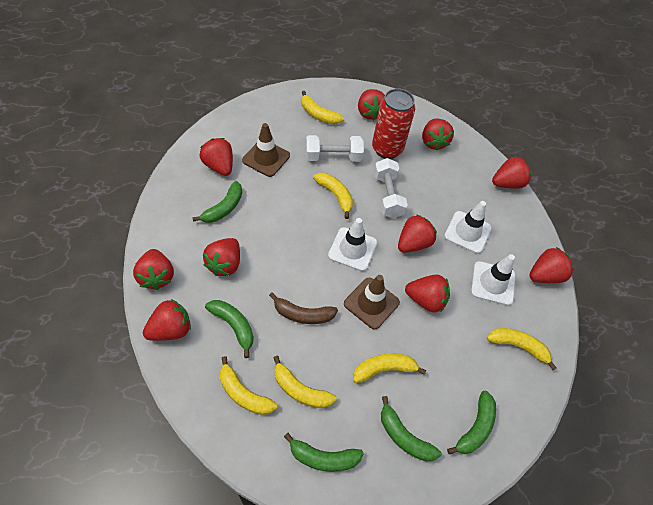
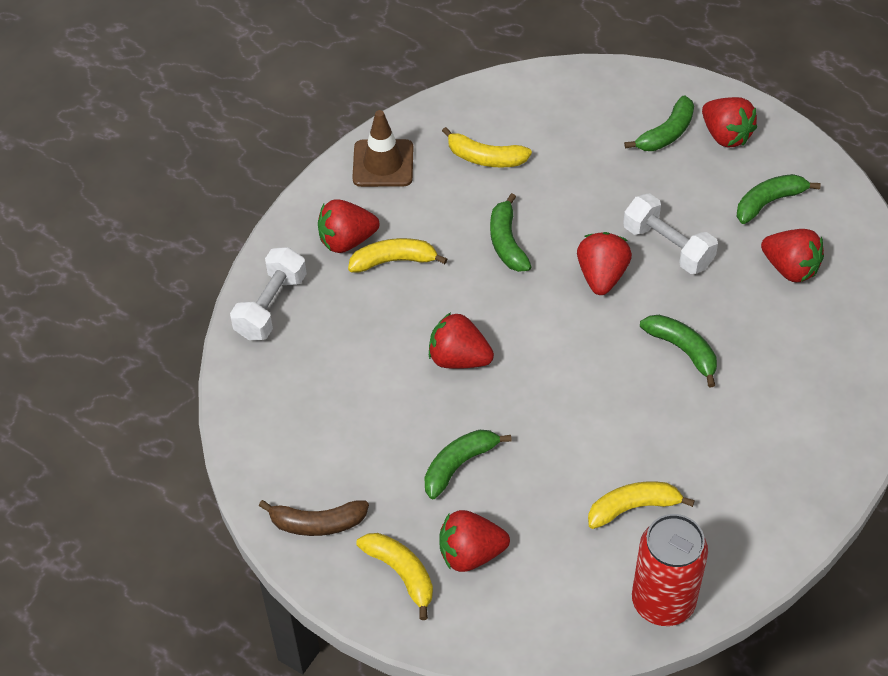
brown traffic cone: 2 -> 1
red strawberry: 10 -> 6
white traffic cone: 3 -> 0
yellow banana: 6 -> 4

